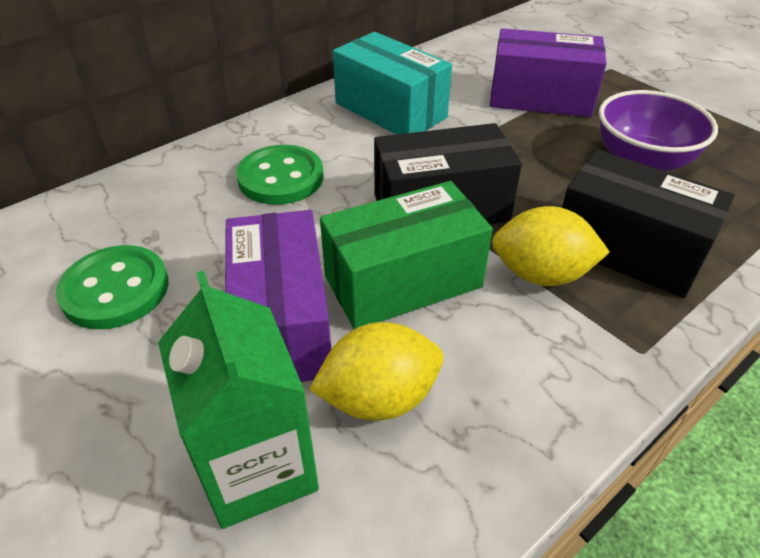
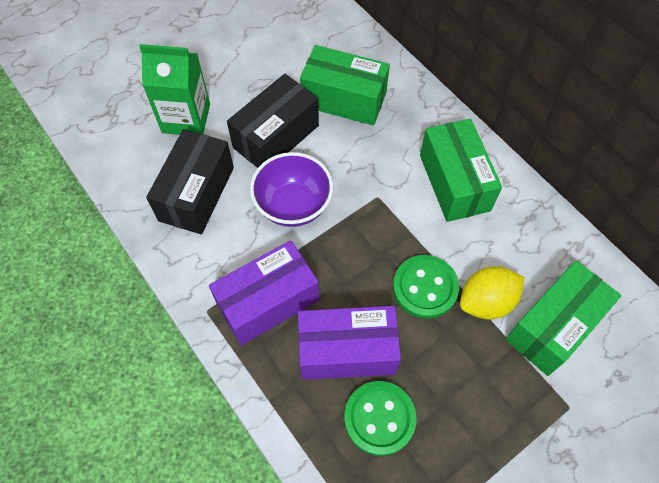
green box: 1 -> 3
turquoise box: 1 -> 0
yellow lemon: 2 -> 1

